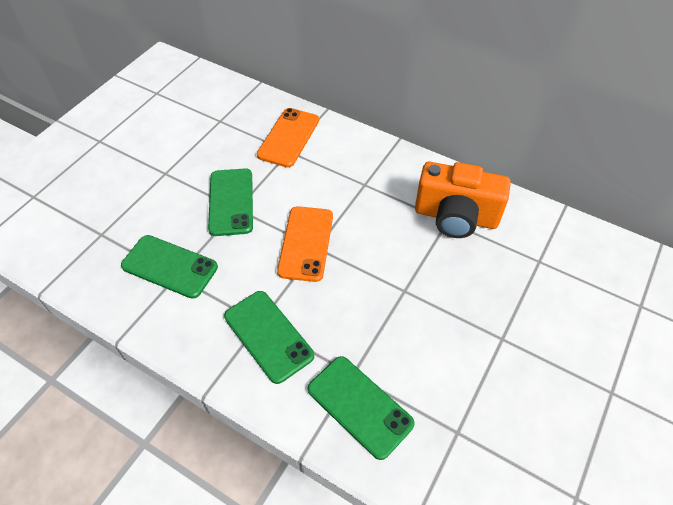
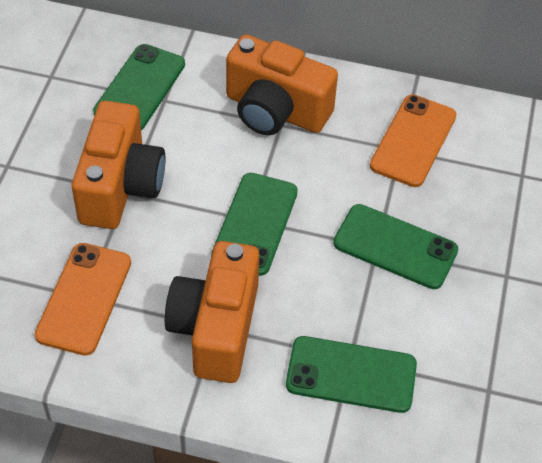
orange camera: 1 -> 3

